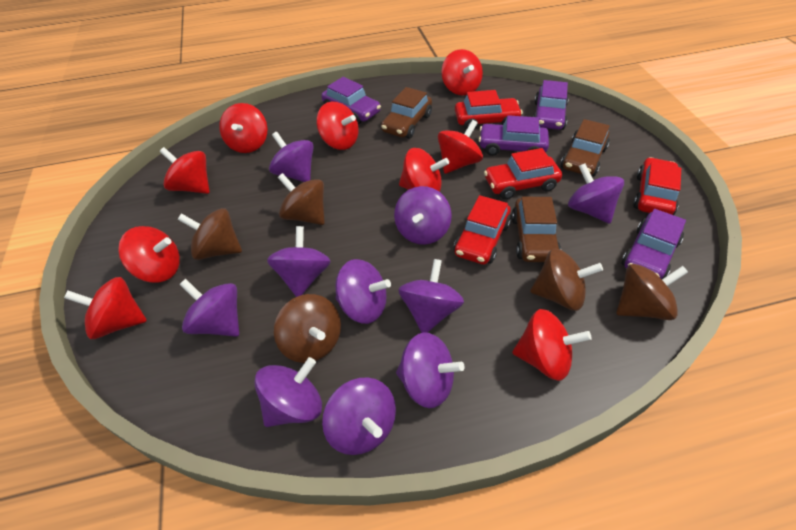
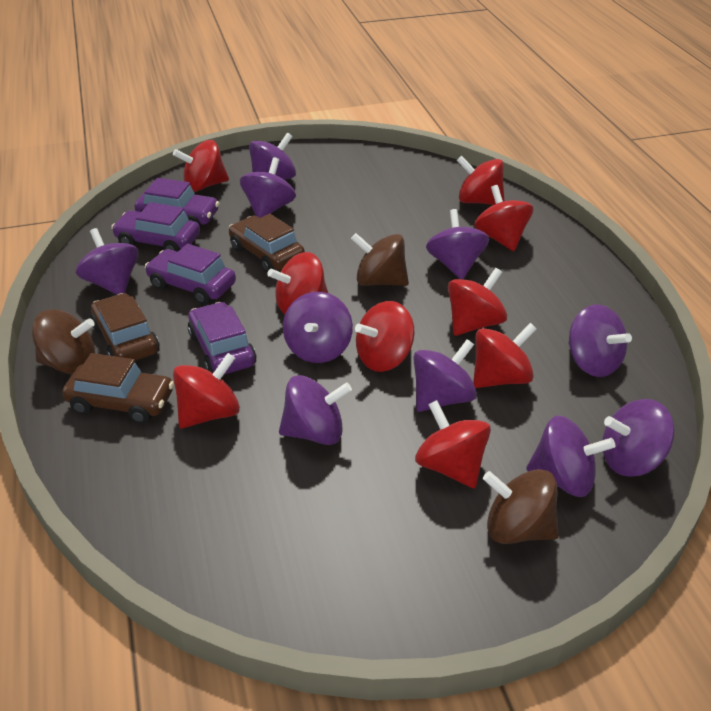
brown spinning top: 5 -> 3
red car: 4 -> 0

